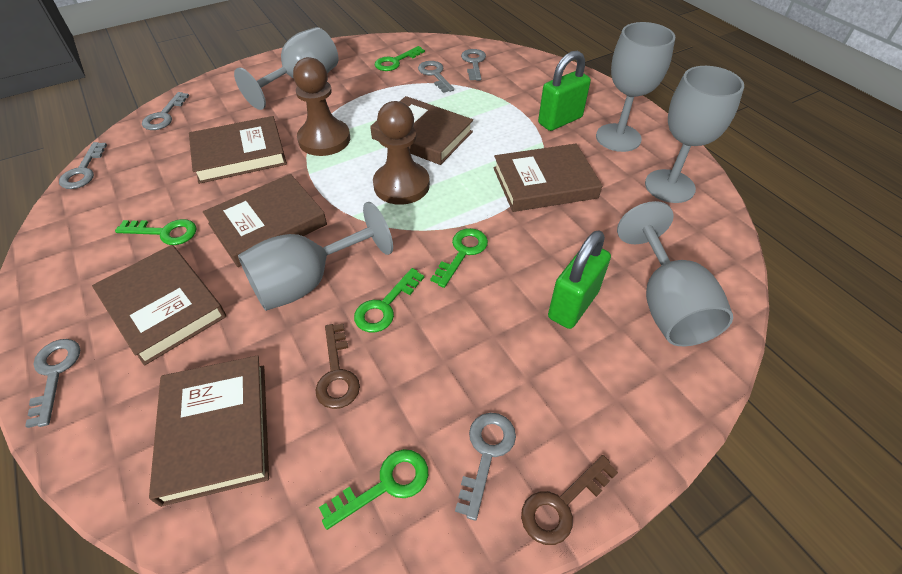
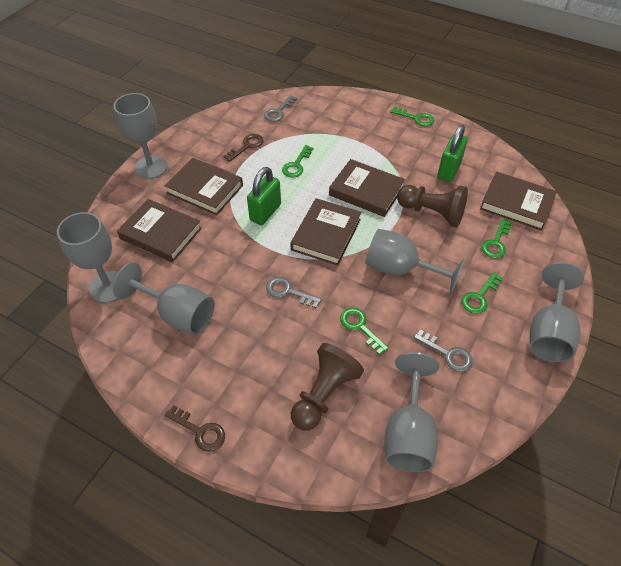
brown book: 6 -> 5
grey goblet: 5 -> 6
grey key: 6 -> 3

